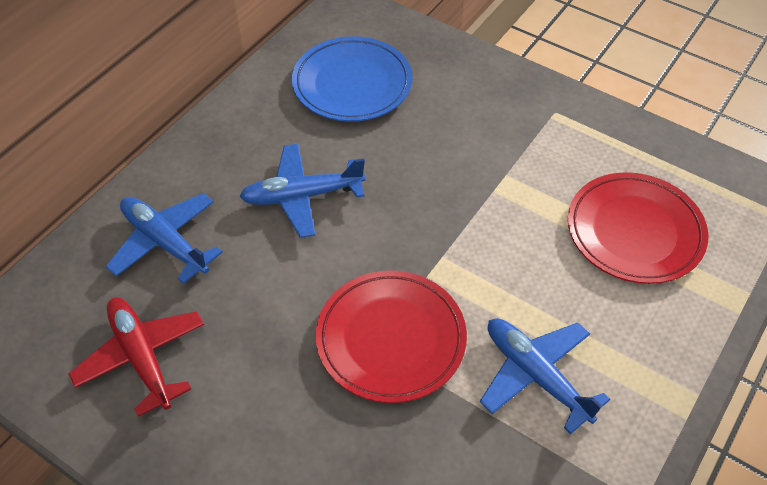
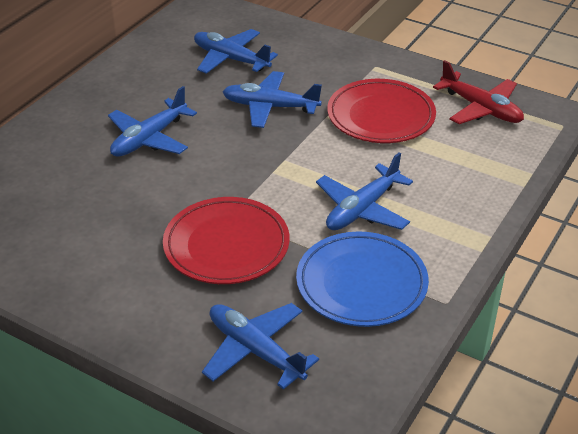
blue plane: 3 -> 5

